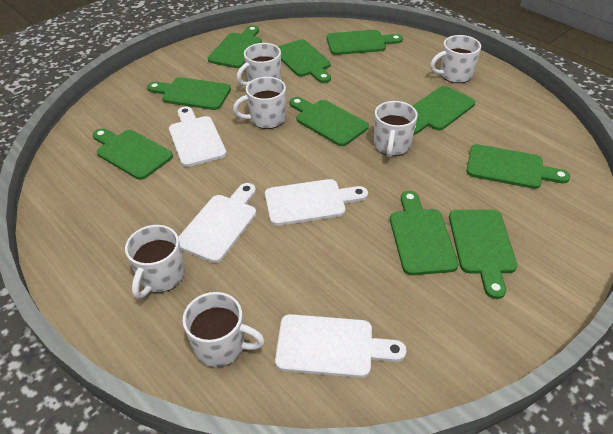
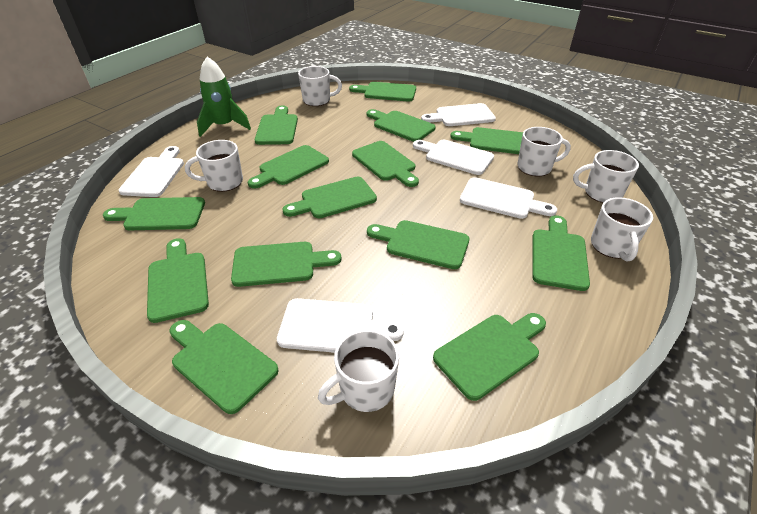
green cutting board: 10 -> 14
green rocket: 0 -> 1
white cutting board: 4 -> 5

